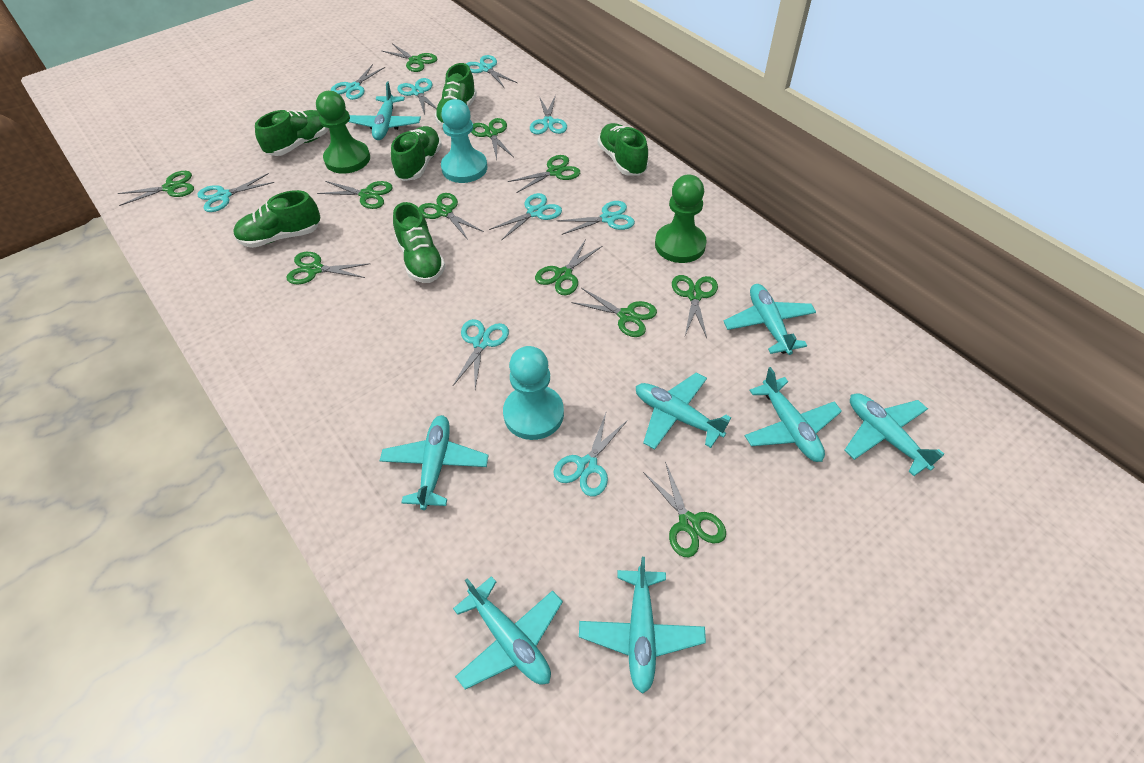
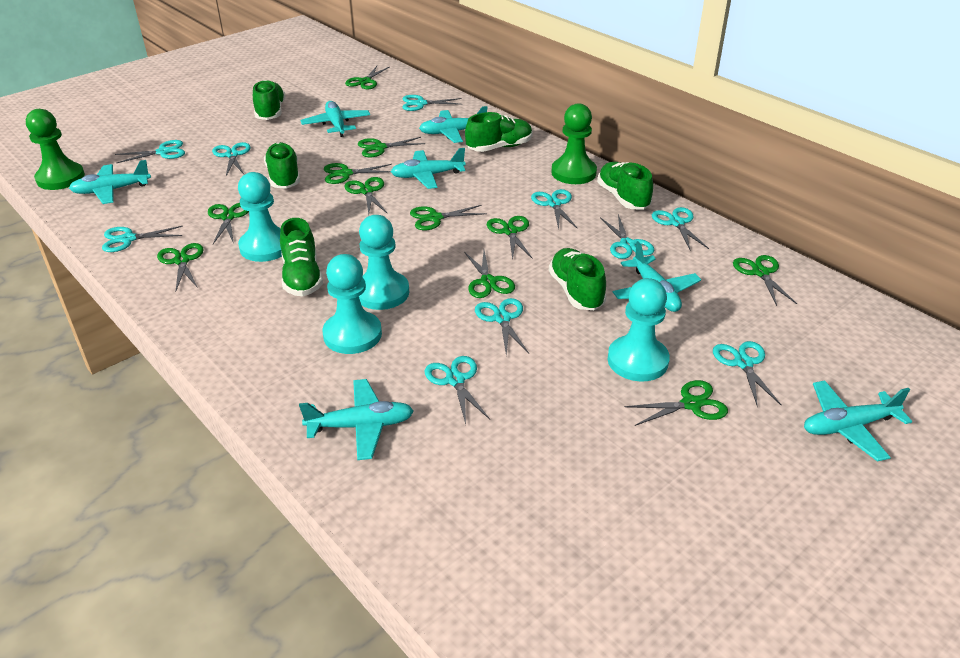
turquoise pawn: 2 -> 4
turquoise plane: 8 -> 7
turquoise scissors: 9 -> 10

